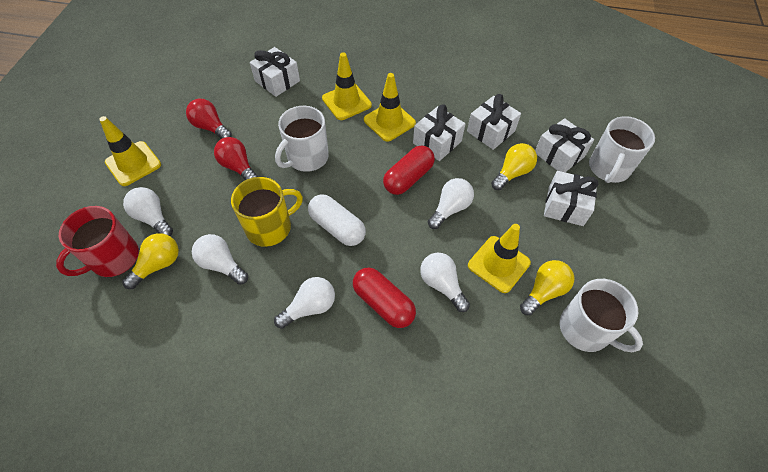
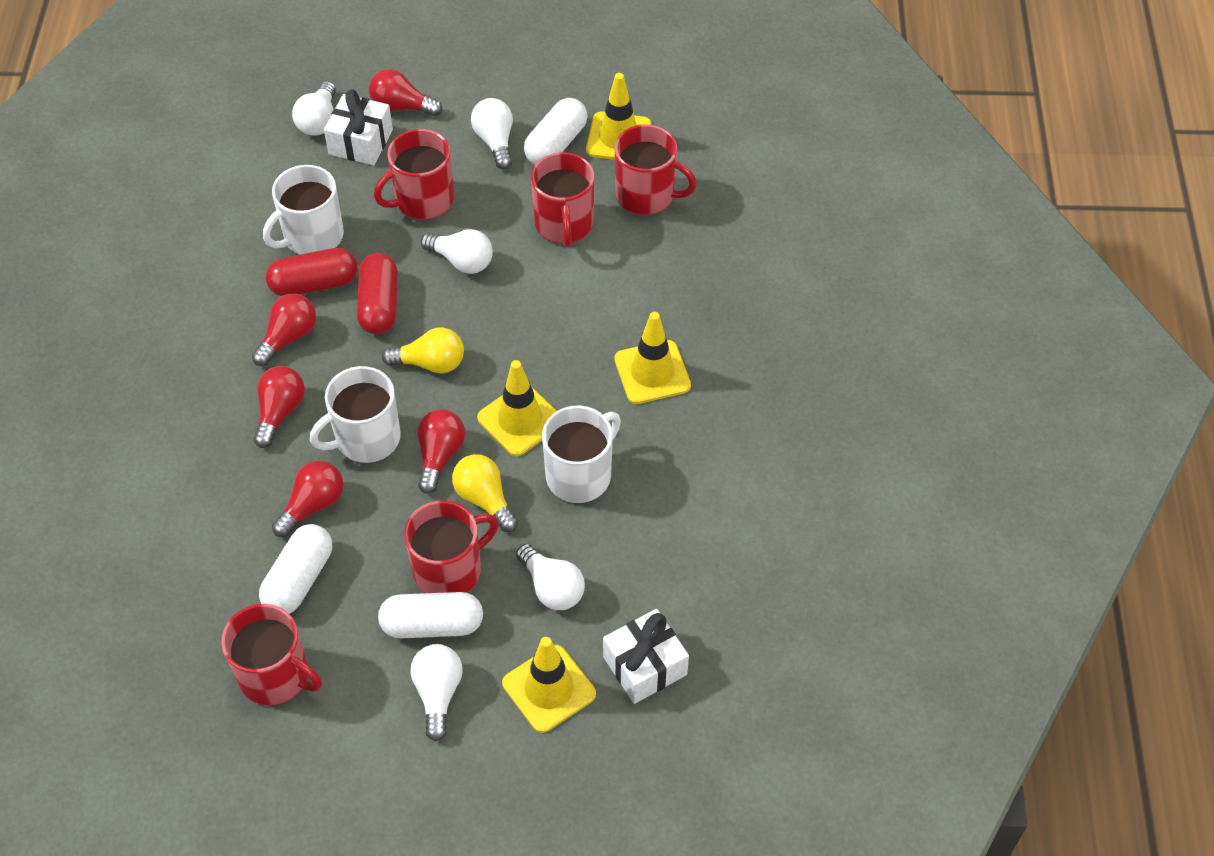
red light bulb: 2 -> 5
red mug: 1 -> 5
white capsule: 1 -> 3
white gift: 5 -> 2
yellow light bulb: 3 -> 2
yellow mug: 1 -> 0

